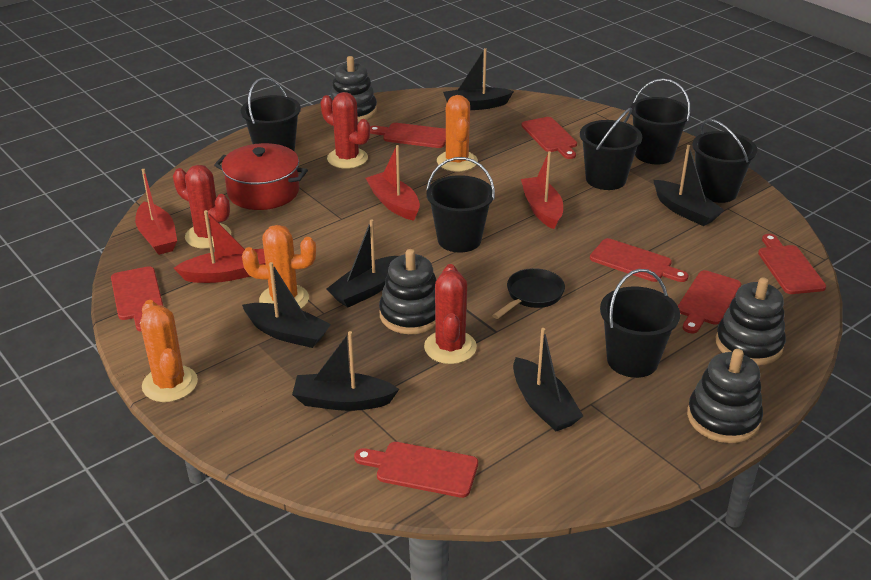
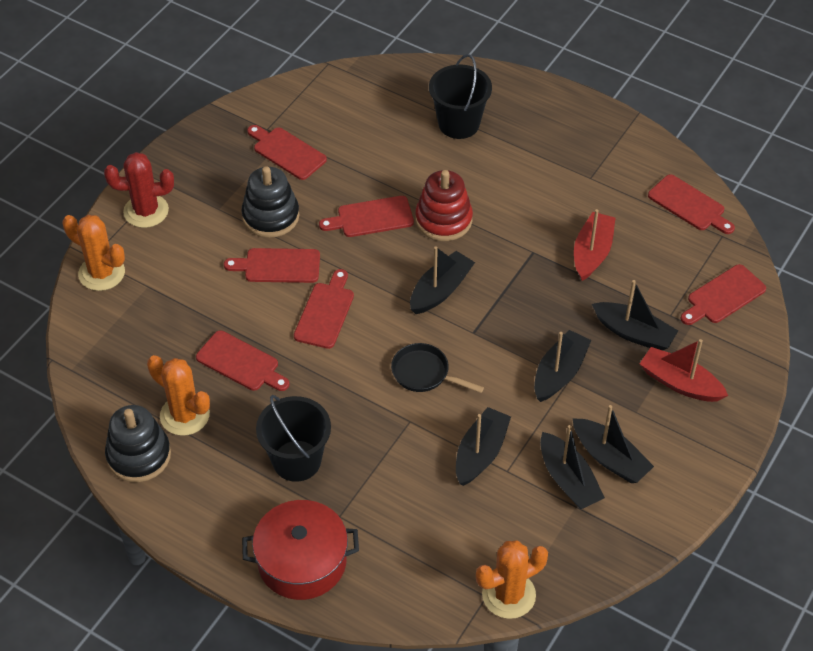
black bucket: 6 -> 2
black stacking toy: 4 -> 2
red boat: 4 -> 2
red cactus: 3 -> 1
red stacking toy: 0 -> 1

